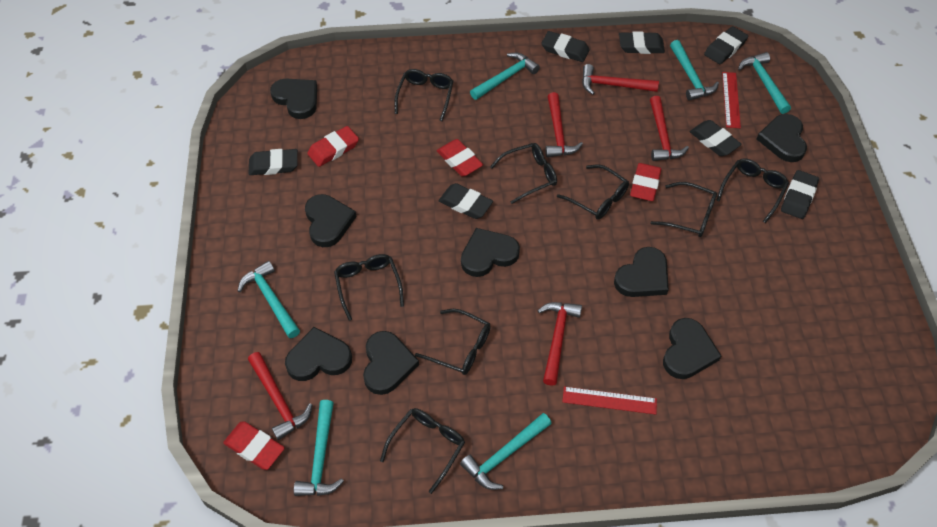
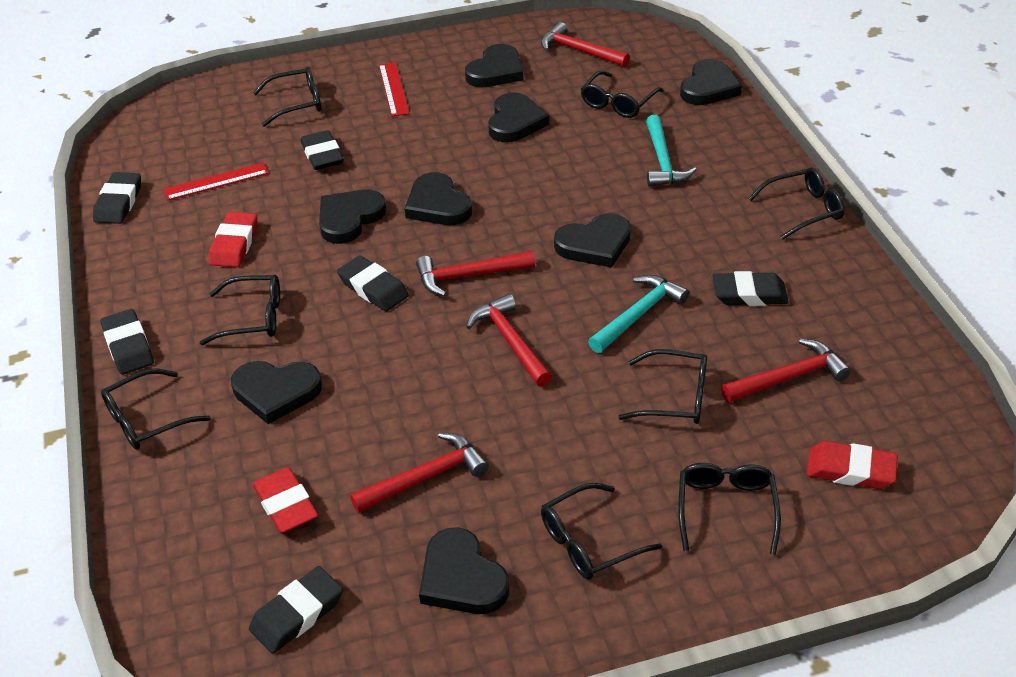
black eraser: 7 -> 6
red eraser: 4 -> 3
turquoise hammer: 6 -> 2

